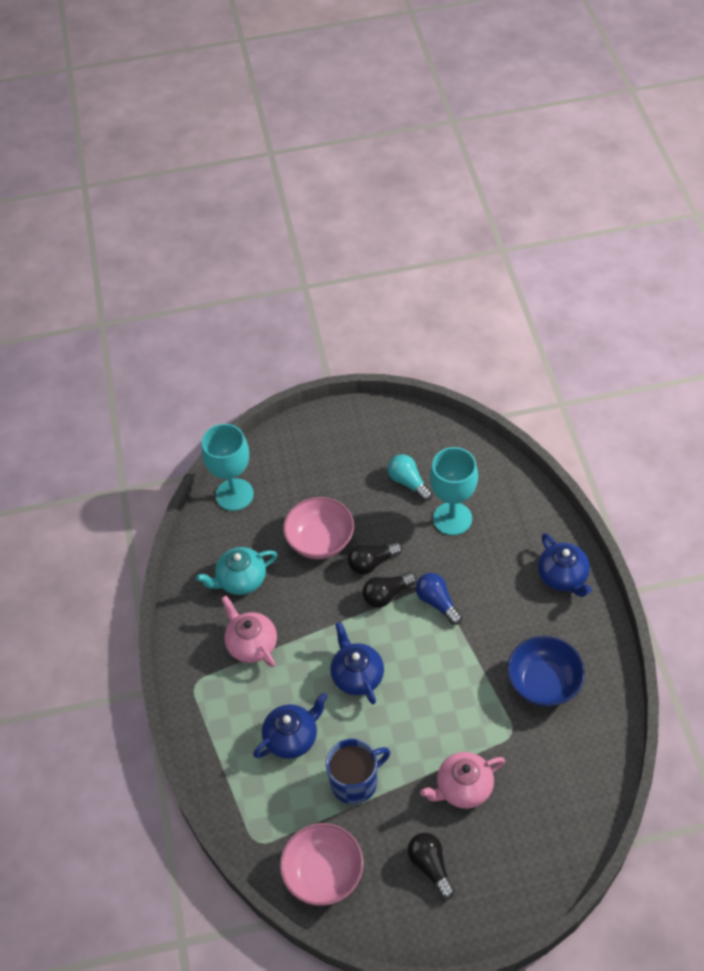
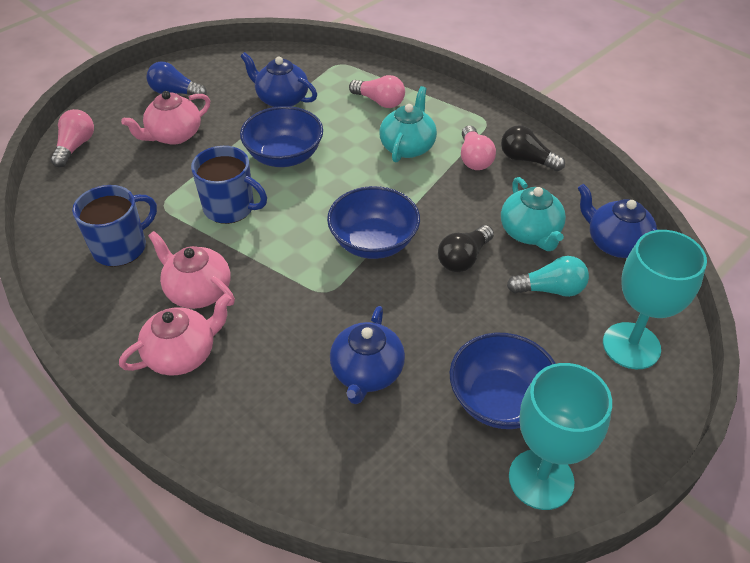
black light bulb: 3 -> 2
blue bowl: 1 -> 3
blue mug: 1 -> 2
pink bowl: 2 -> 0
pink light bulb: 0 -> 3
pink teapot: 2 -> 3
turquoise teapot: 1 -> 2

